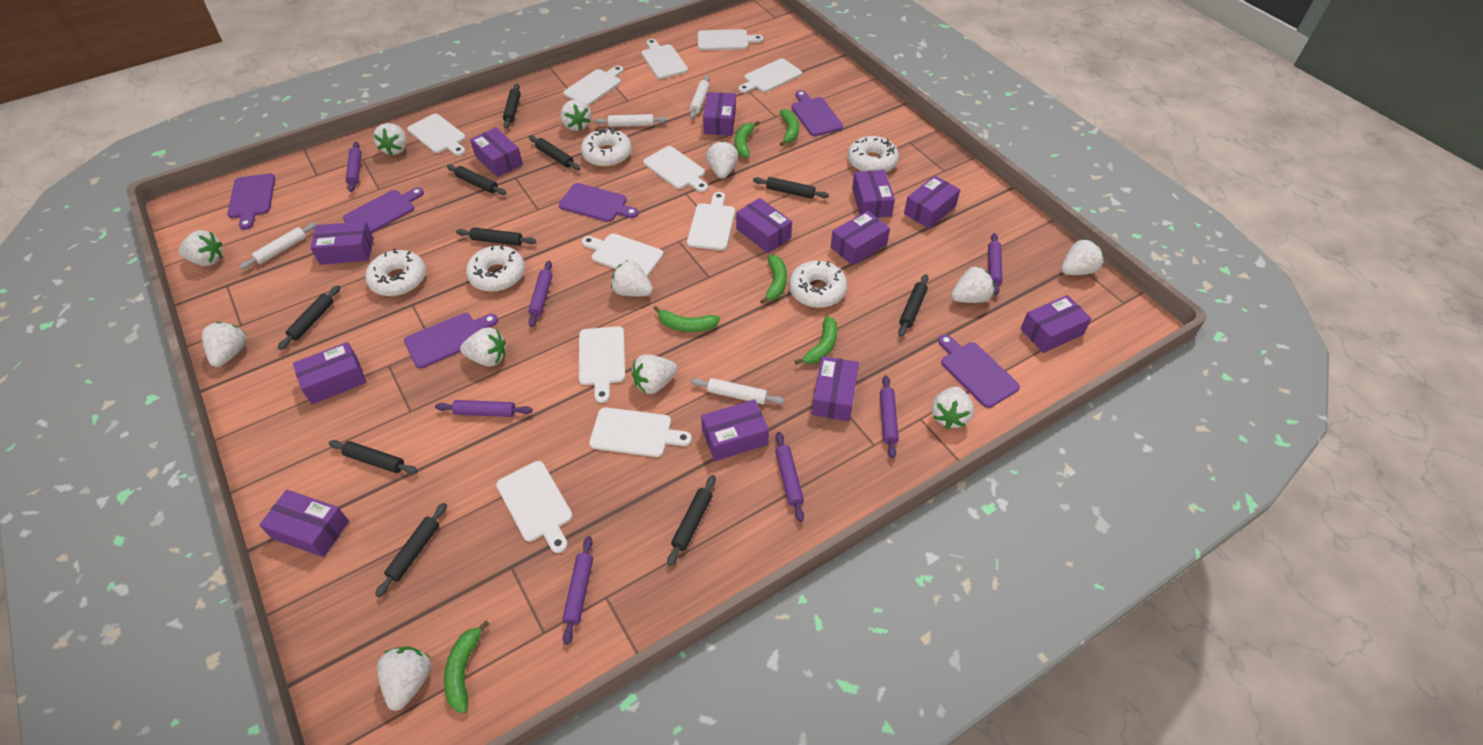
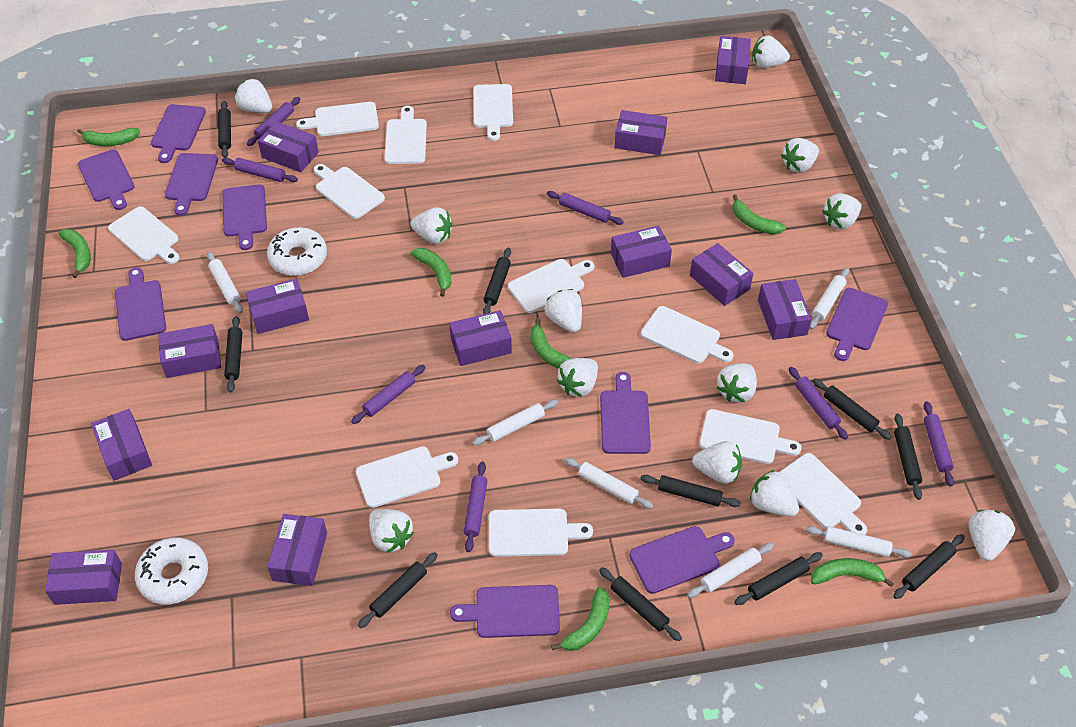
green banana: 6 -> 7
purple cutting board: 6 -> 9
white donut: 5 -> 2
white rolling pin: 4 -> 6

